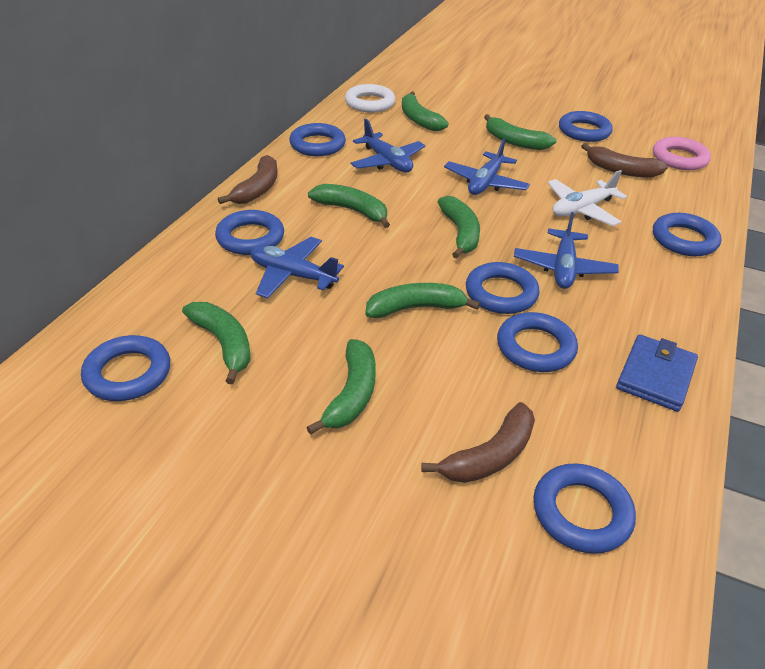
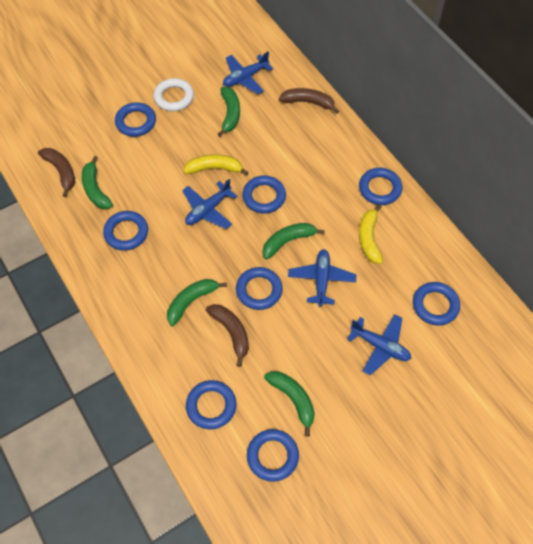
blue wallet: 1 -> 0
green banana: 7 -> 5
pink ring: 1 -> 0
white plane: 1 -> 0
yellow banana: 0 -> 2

